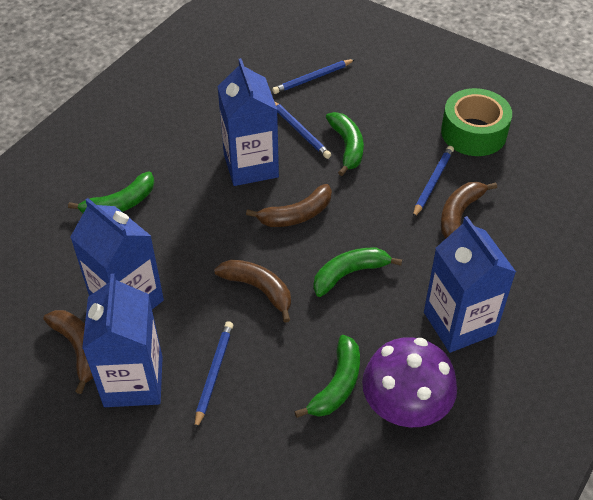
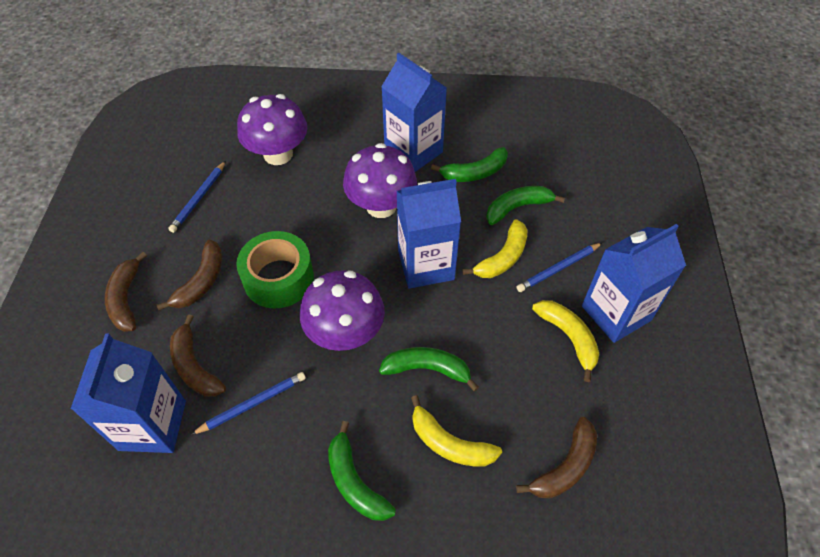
blue pencil: 4 -> 3
purple mushroom: 1 -> 3
yellow banana: 0 -> 3

